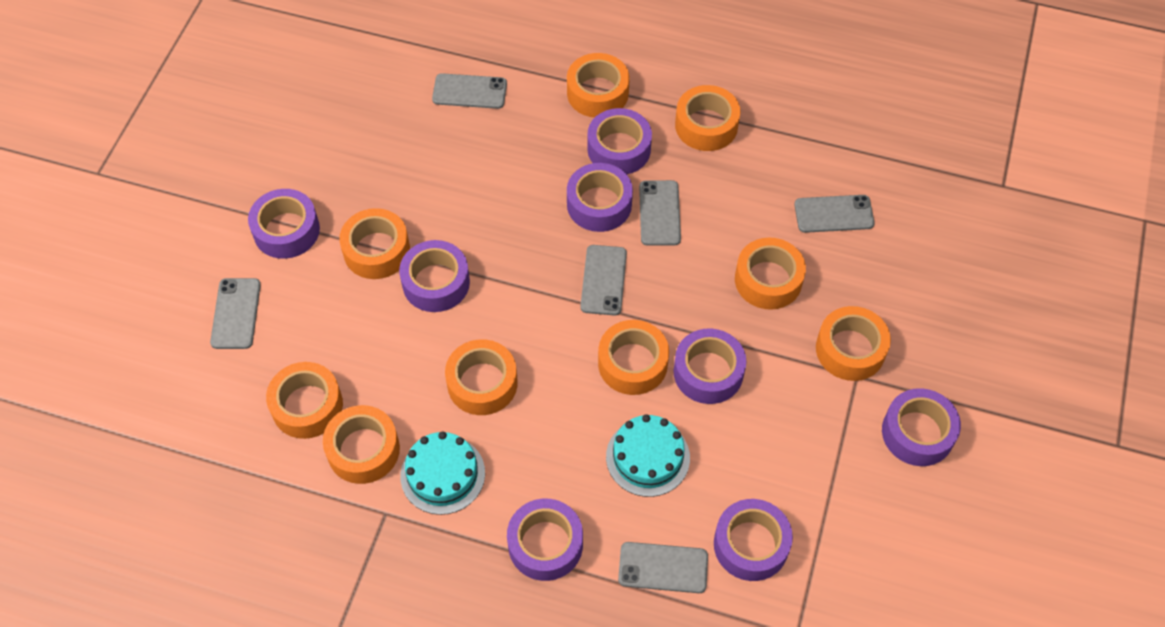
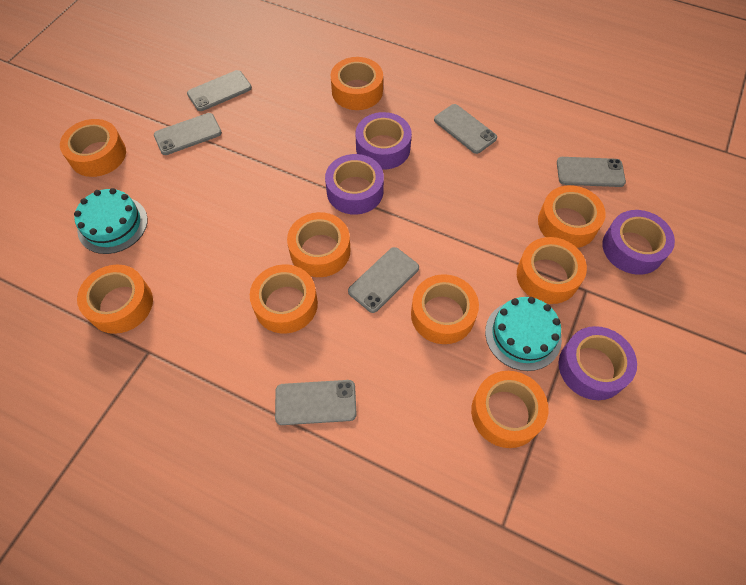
purple tape: 8 -> 4

